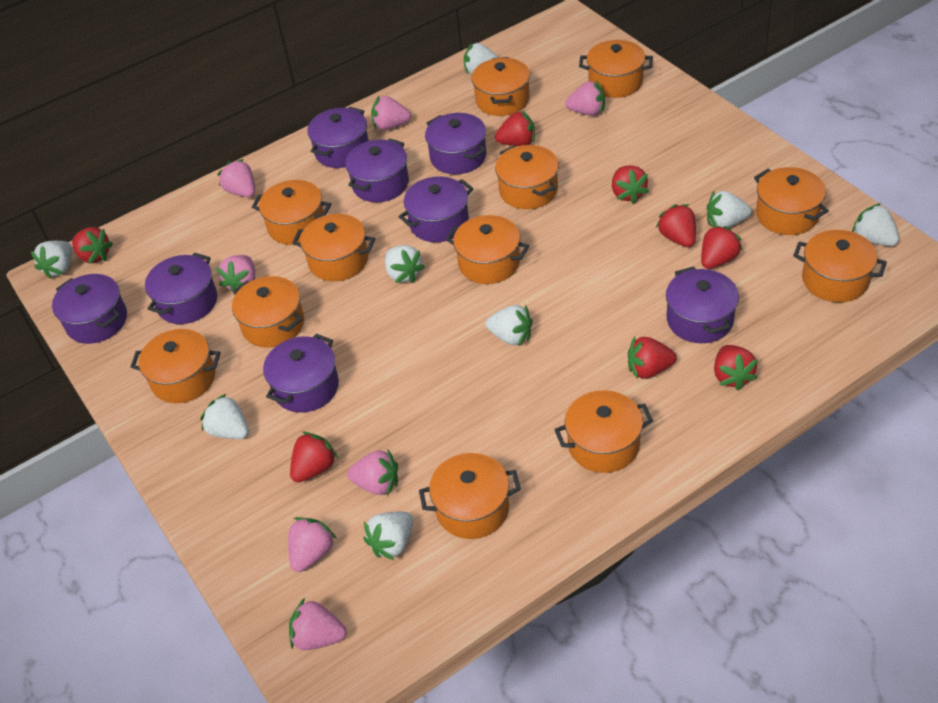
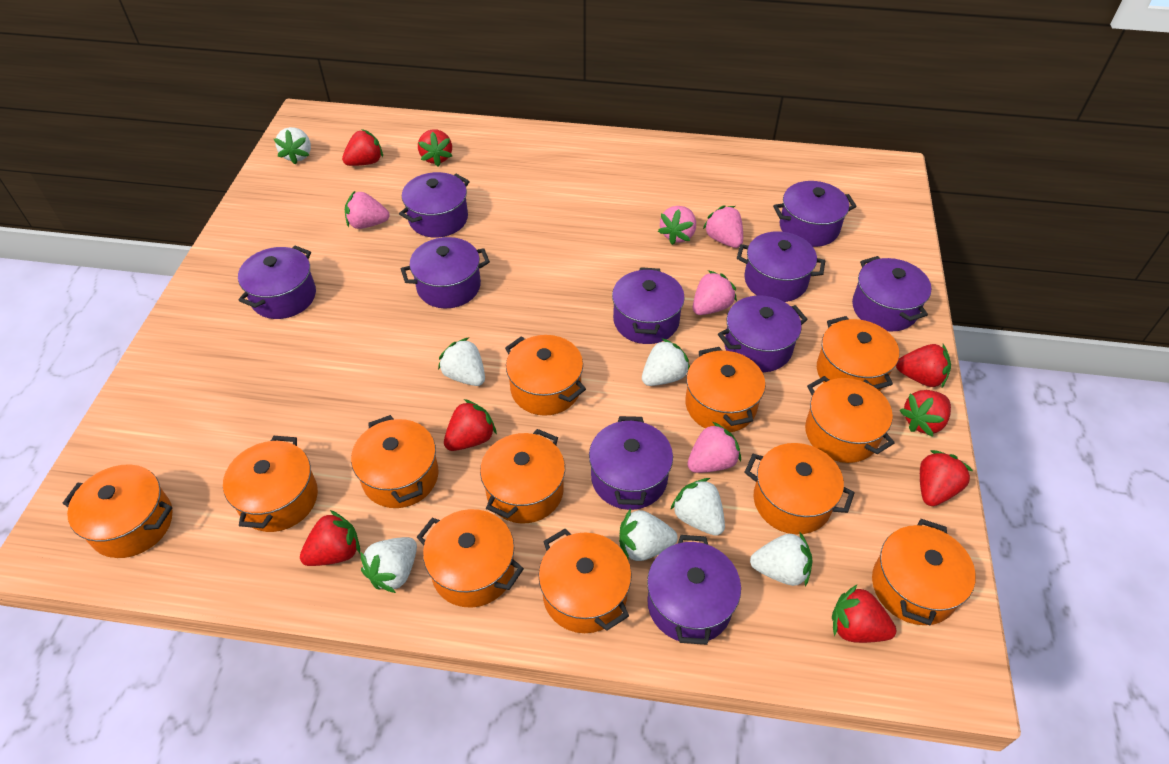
pink strawberry: 7 -> 5
purple pot: 8 -> 10
white strawberry: 8 -> 7

